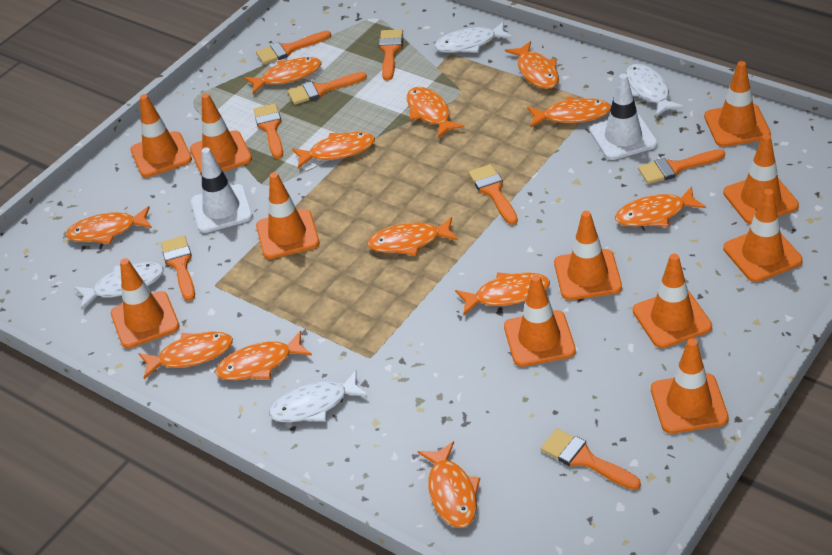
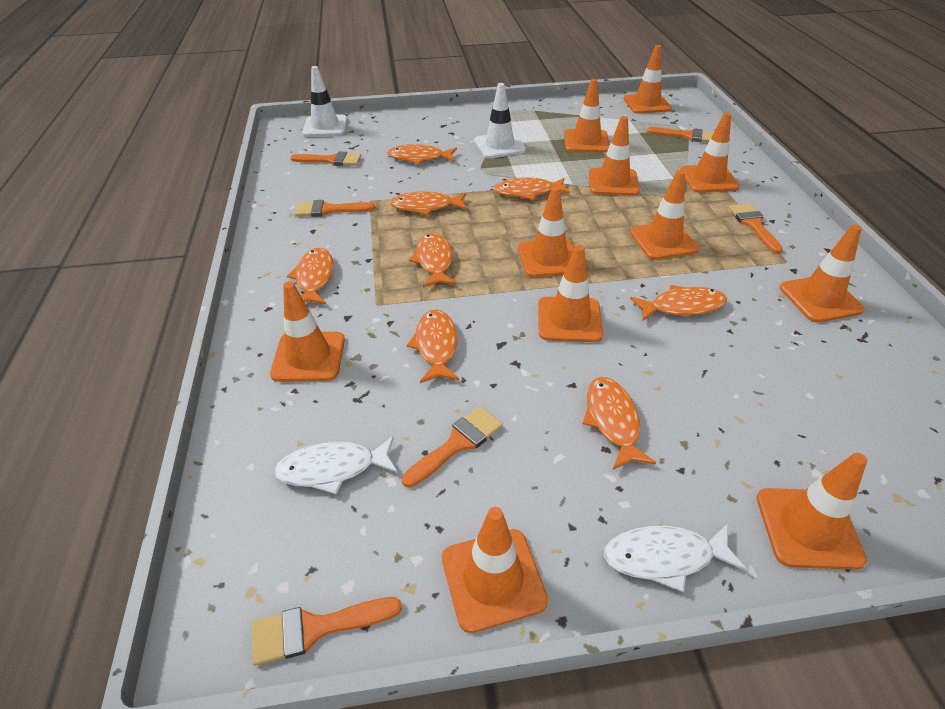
orange brush: 8 -> 6
orange fish: 12 -> 8
white fish: 4 -> 2

